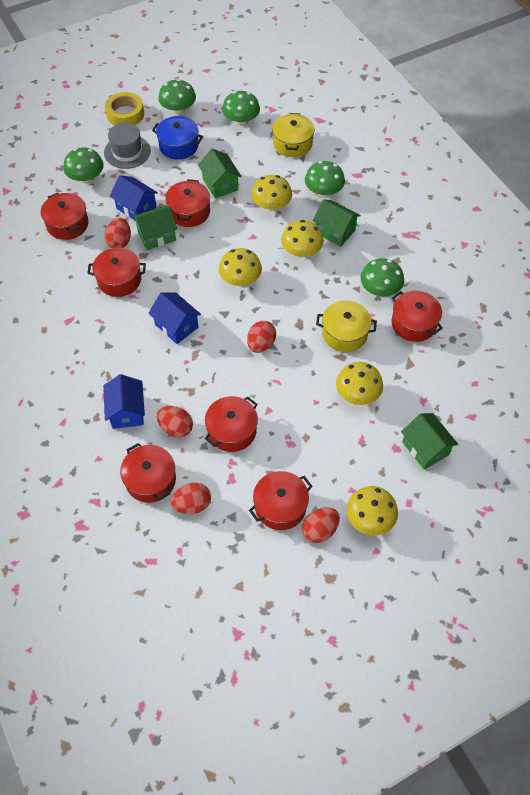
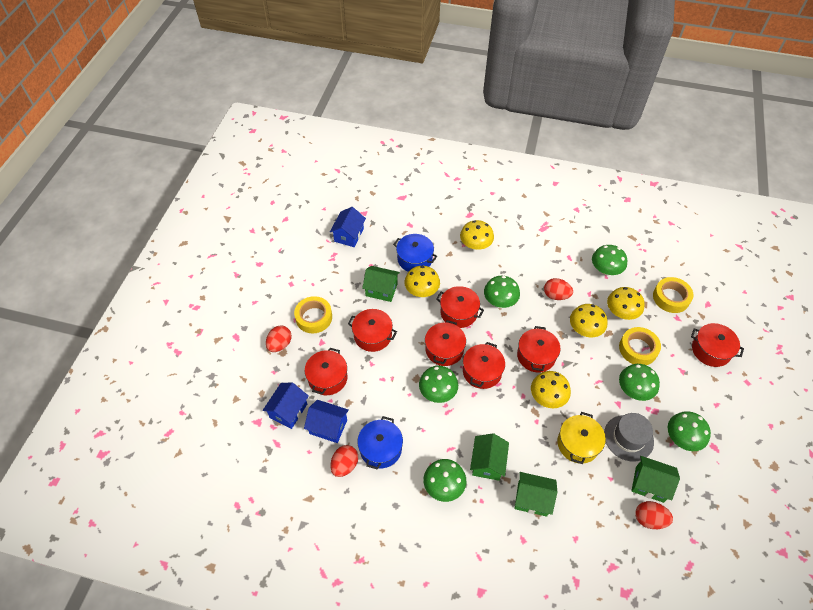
blue pot: 1 -> 2
green mushroom: 5 -> 6
red egg: 5 -> 4
yellow pot: 2 -> 1
yellow tape: 1 -> 3

